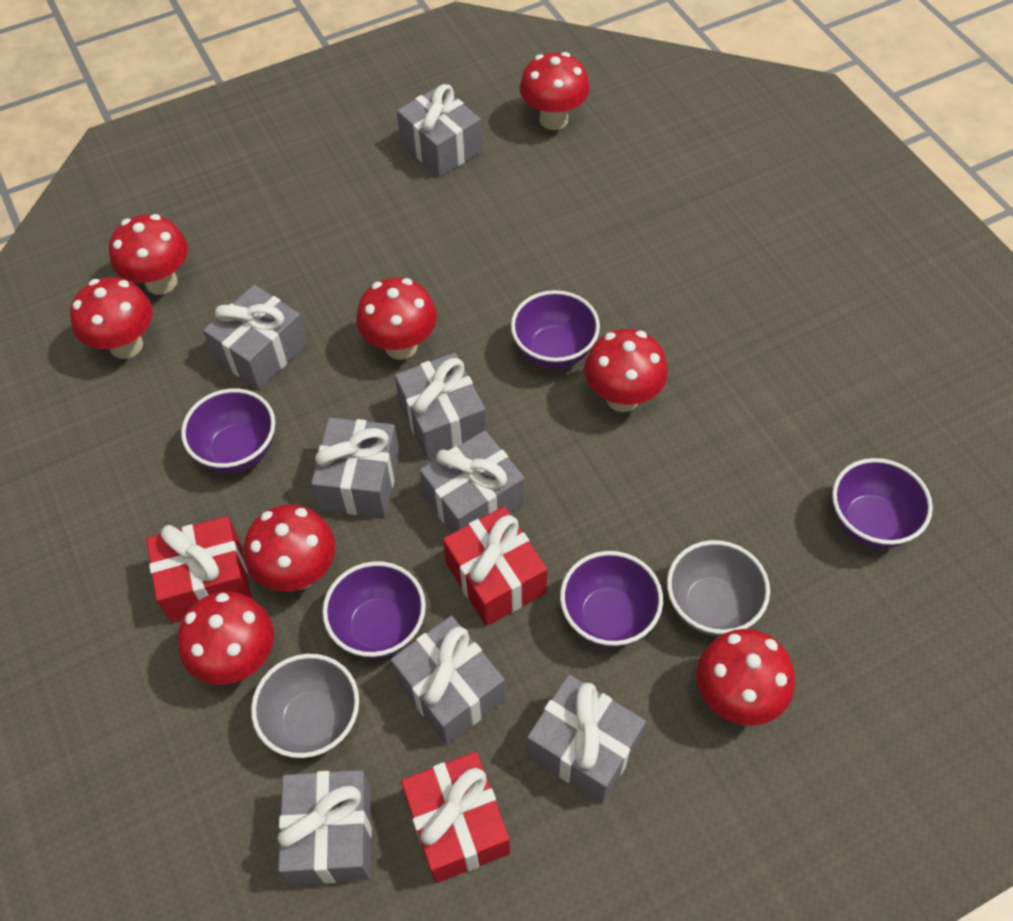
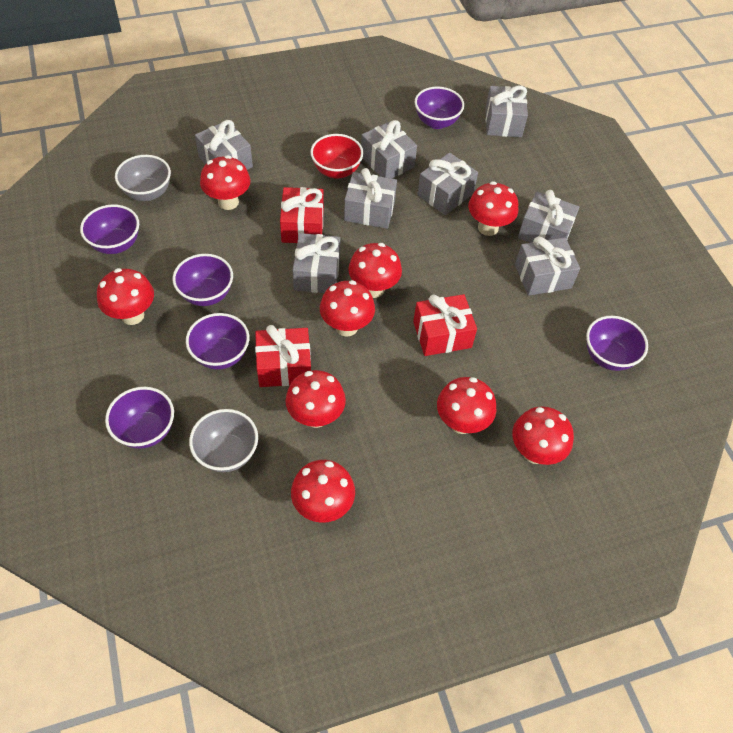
purple bowl: 5 -> 6
red bowl: 0 -> 1
red mushroom: 8 -> 9

